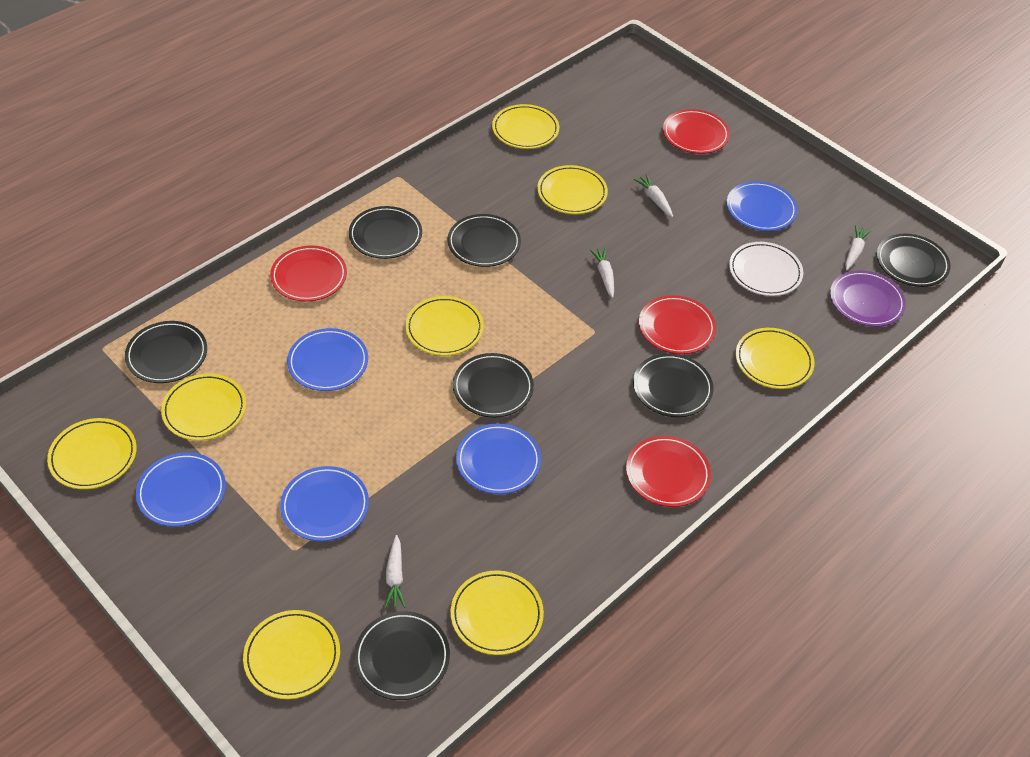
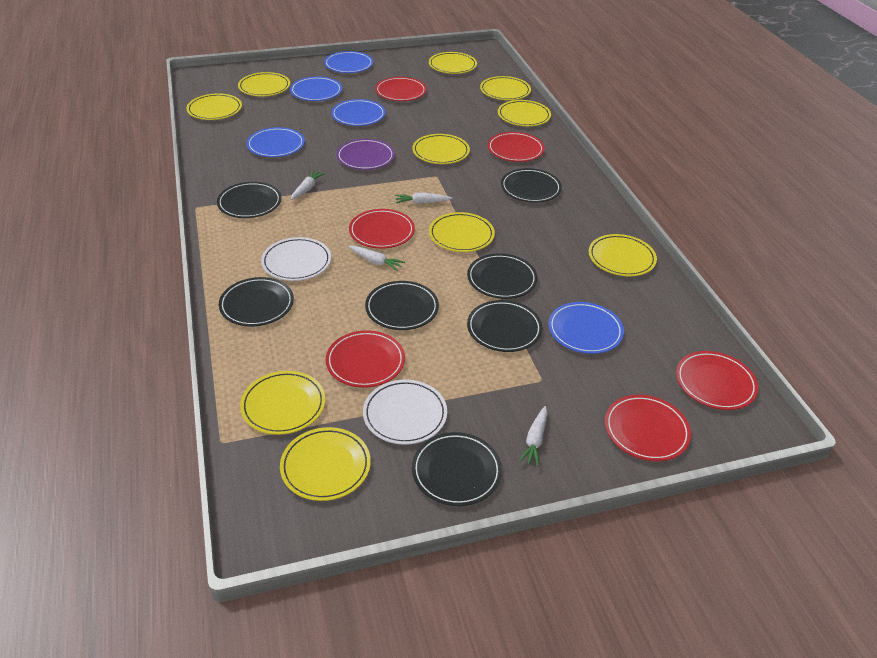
red plate: 4 -> 6
white plate: 1 -> 2
yellow plate: 8 -> 10

